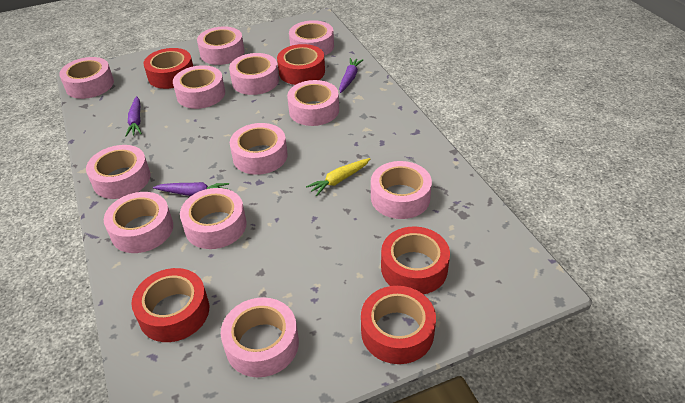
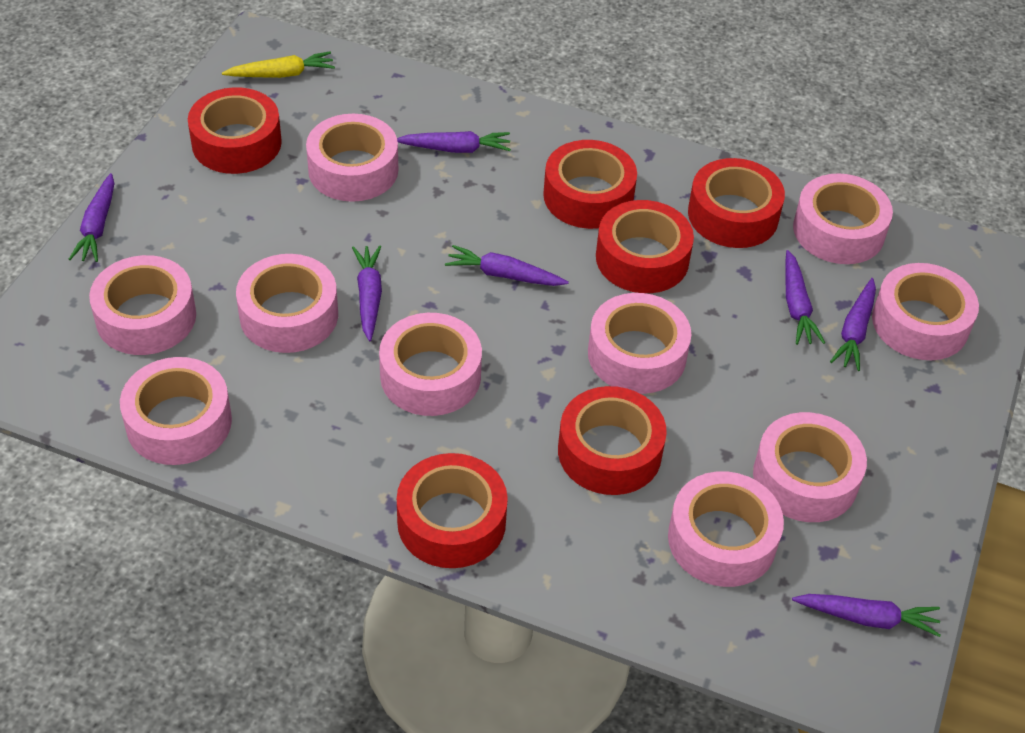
pink tape: 12 -> 10
purple carrot: 3 -> 7
red tape: 5 -> 6

